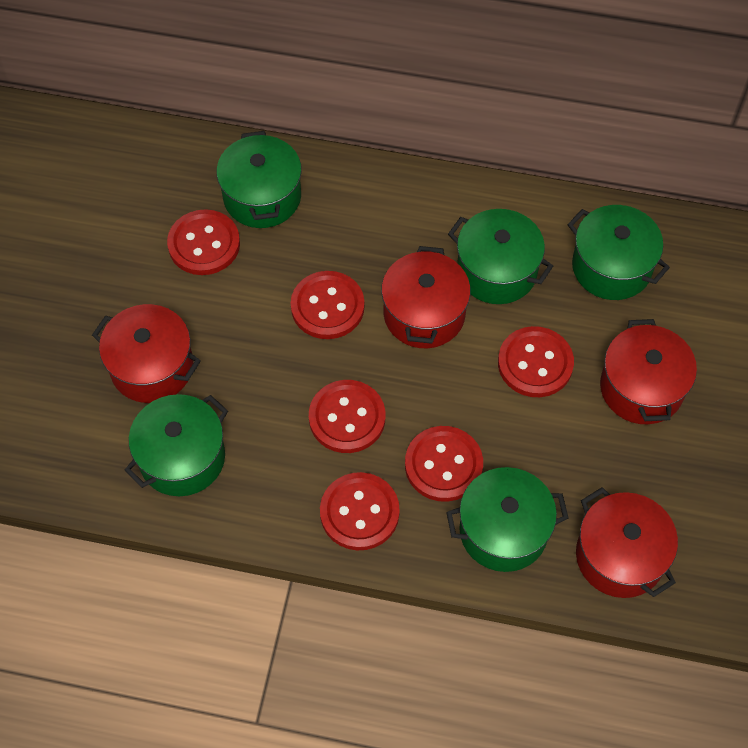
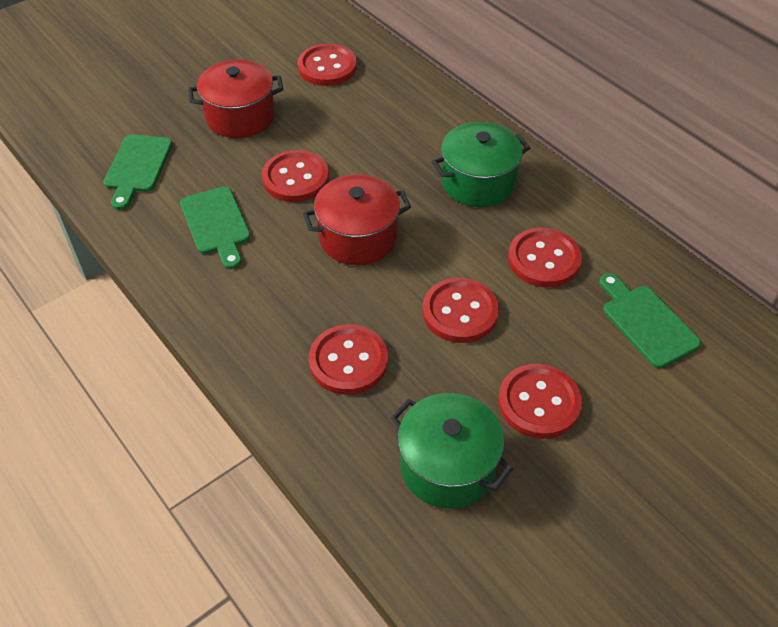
green cutting board: 0 -> 3
green pot: 5 -> 2
red pot: 4 -> 2

